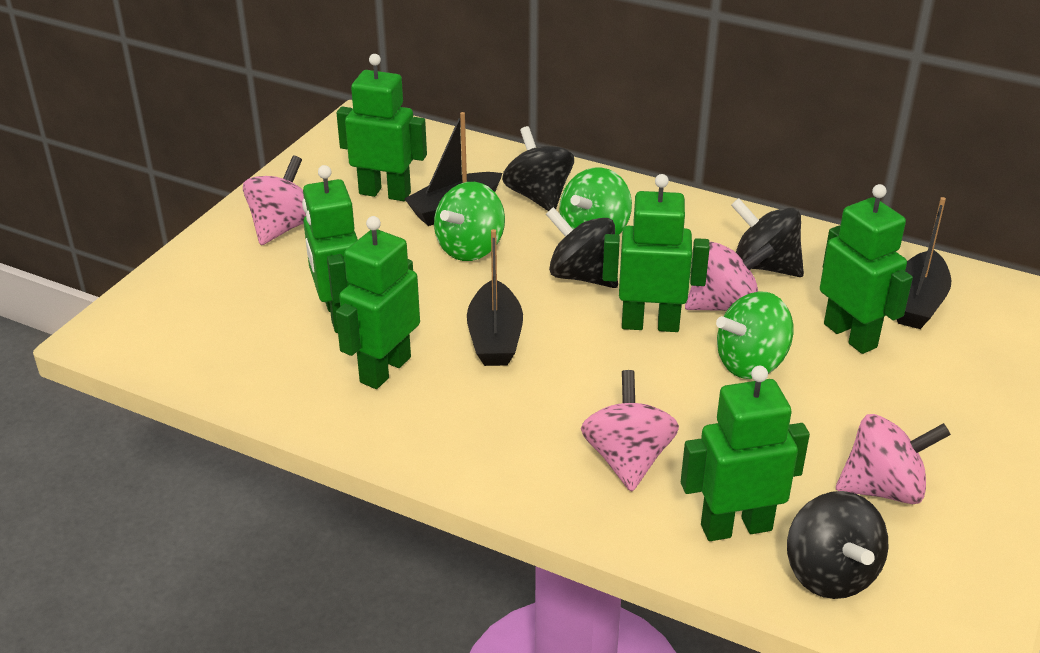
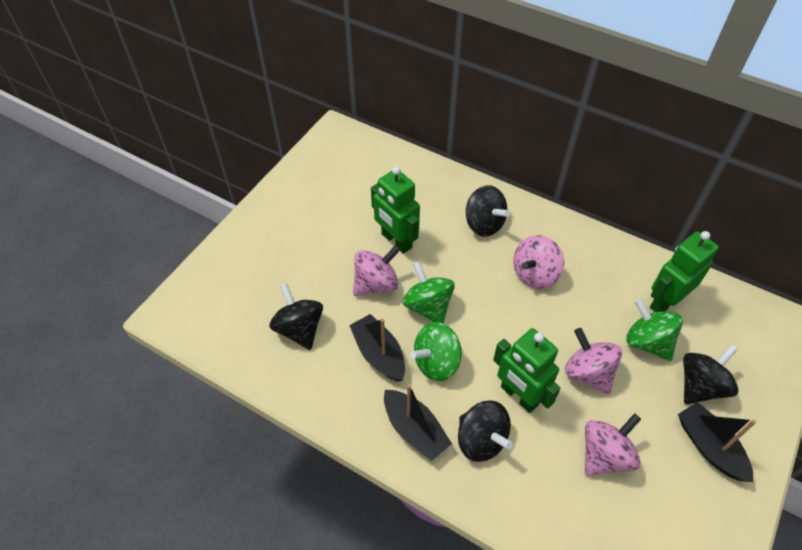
green robot: 6 -> 3

